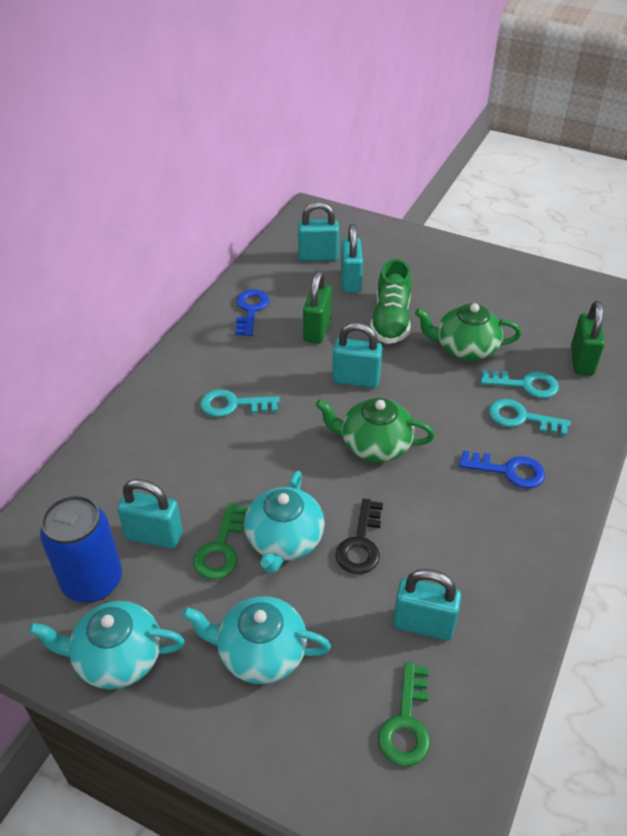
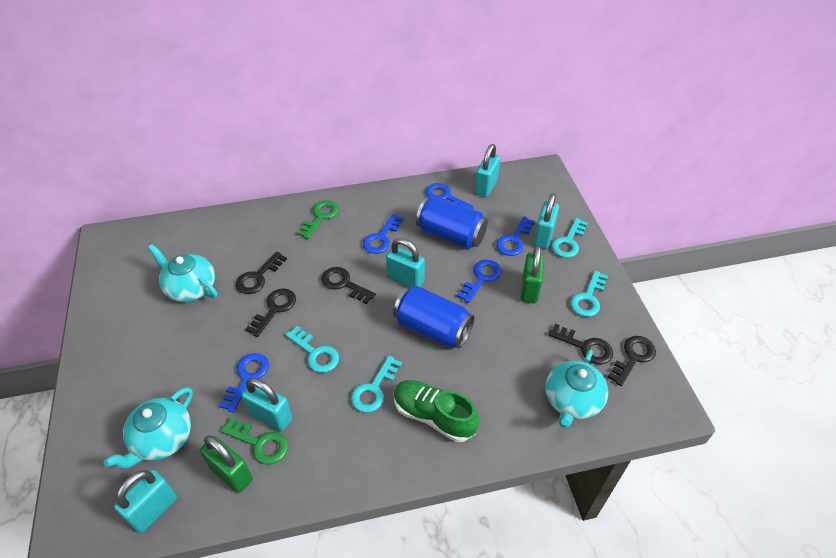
black key: 1 -> 5
blue can: 1 -> 2
blue key: 2 -> 5
green teapot: 2 -> 0
turquoise key: 3 -> 4

